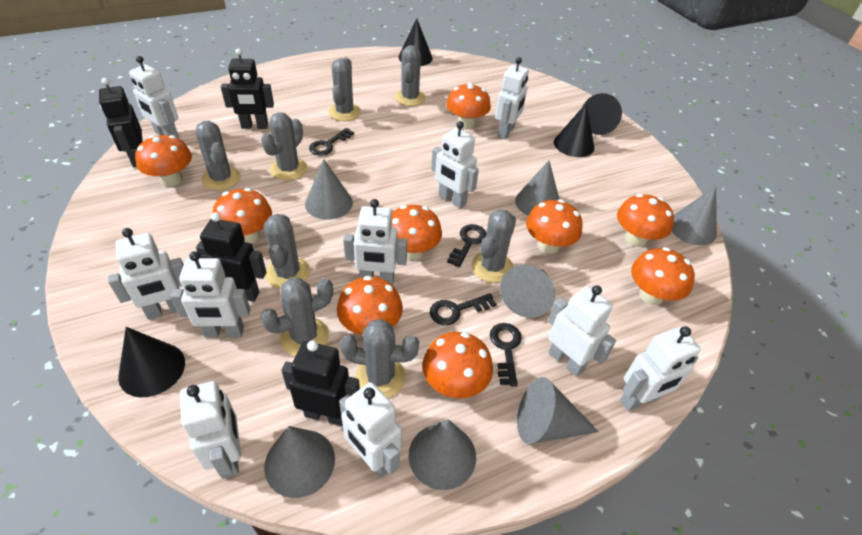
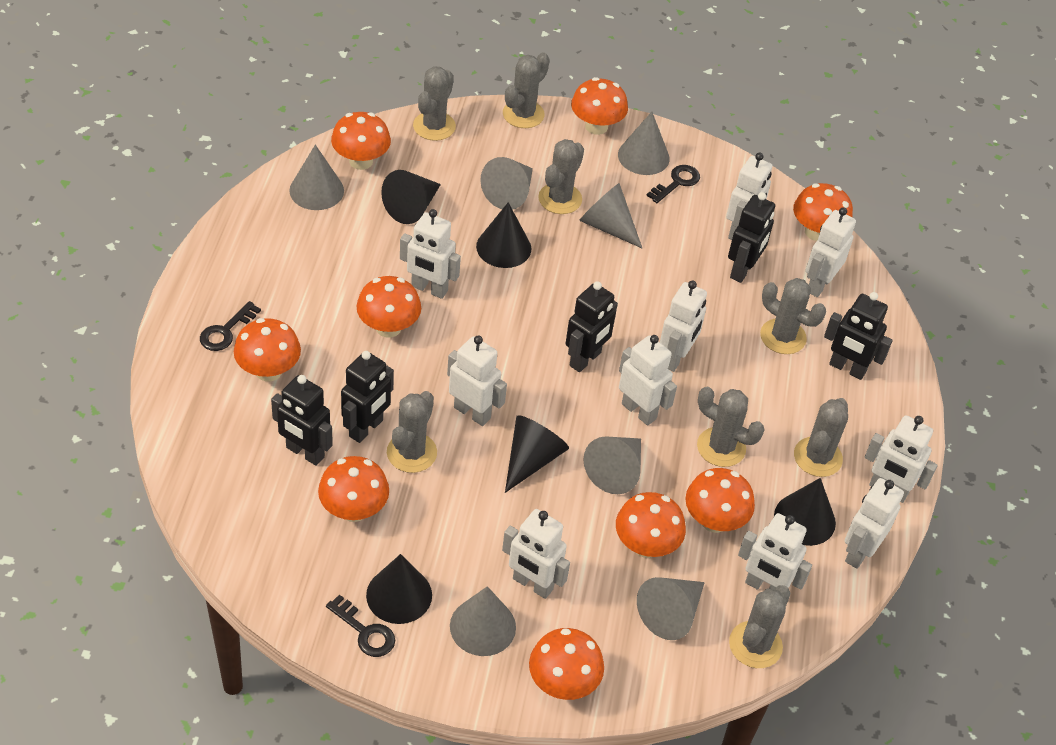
black cone: 4 -> 5
black key: 4 -> 3
black robot: 4 -> 5

